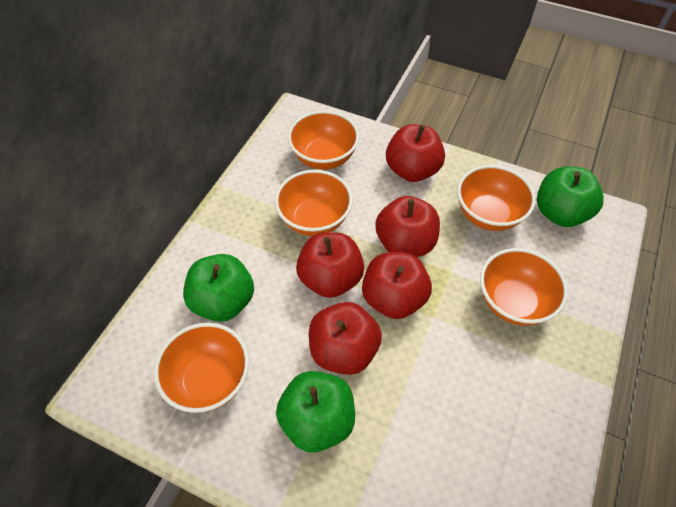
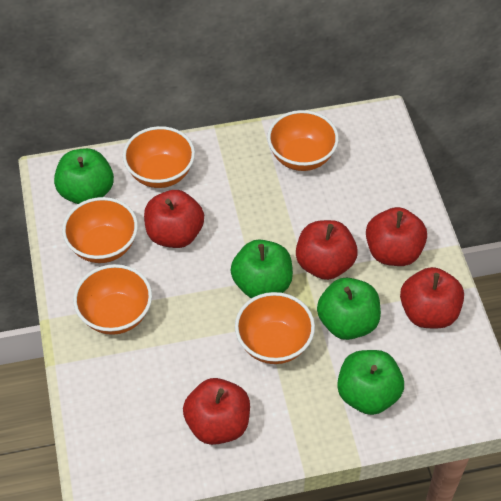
green apple: 3 -> 4

